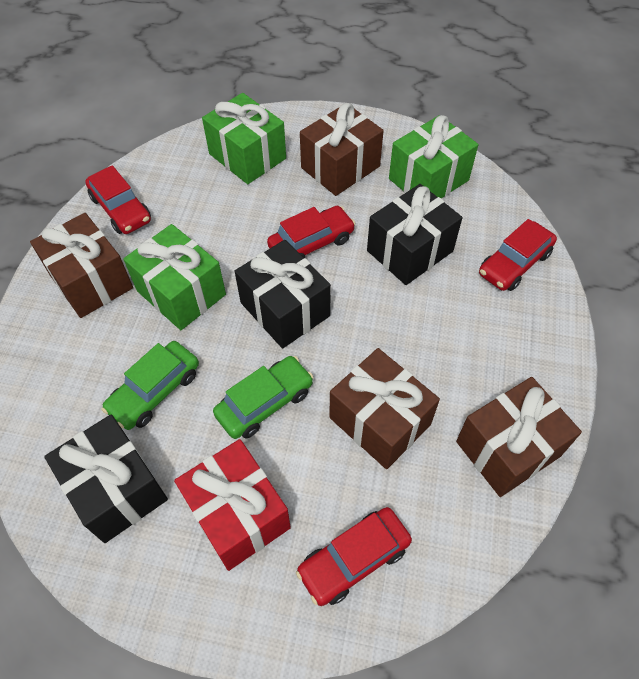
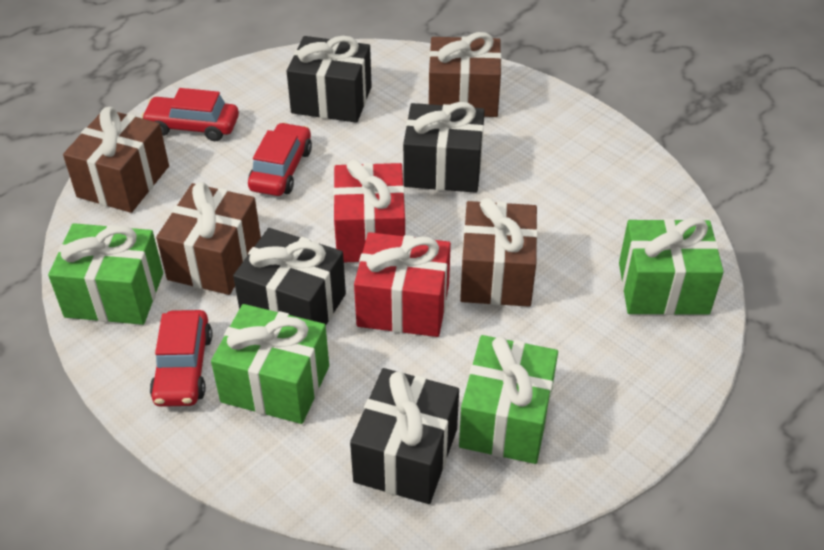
black gift: 3 -> 4
green car: 2 -> 0
green gift: 3 -> 4
red car: 4 -> 3
red gift: 1 -> 2

